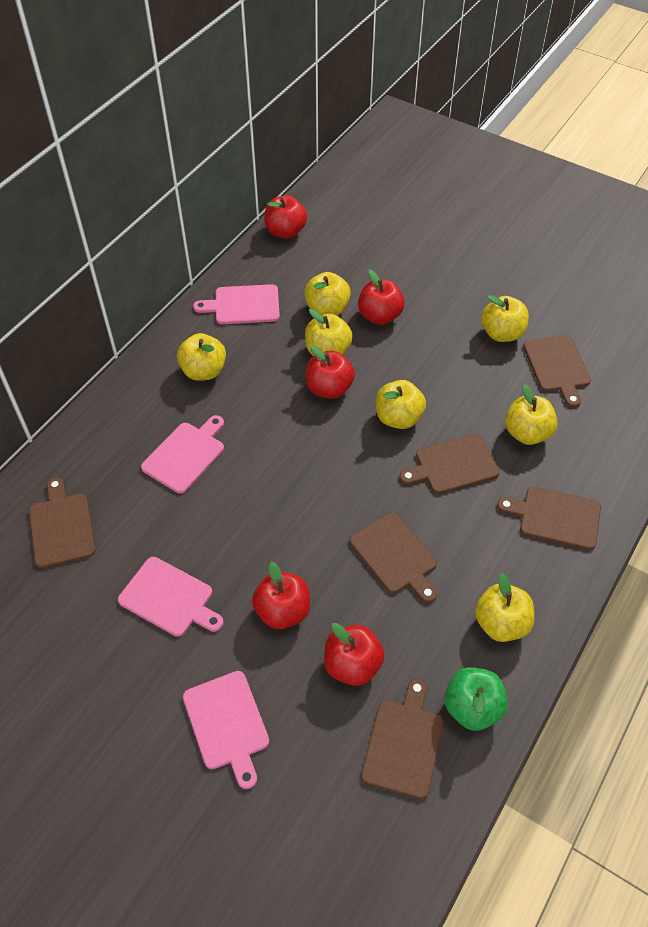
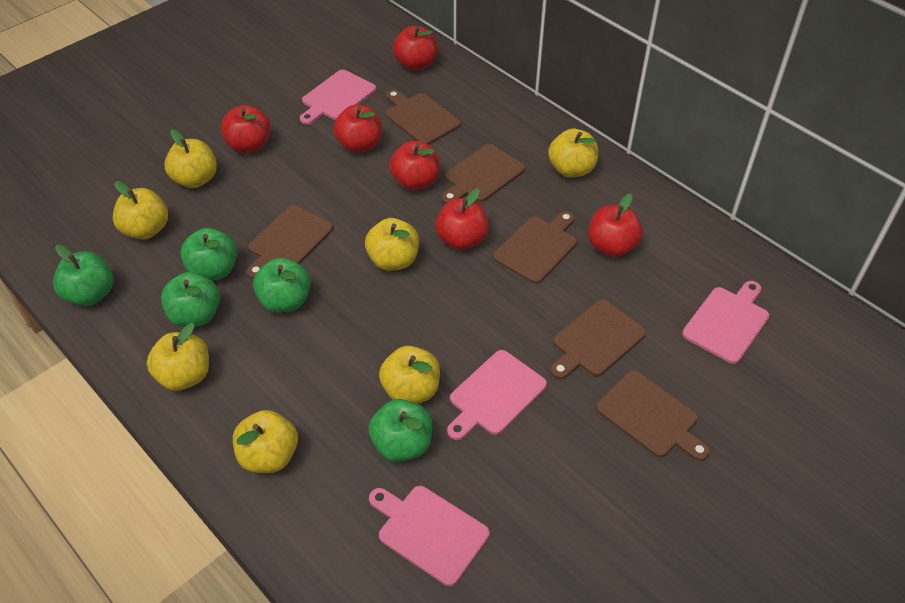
green apple: 1 -> 5
red apple: 5 -> 6

